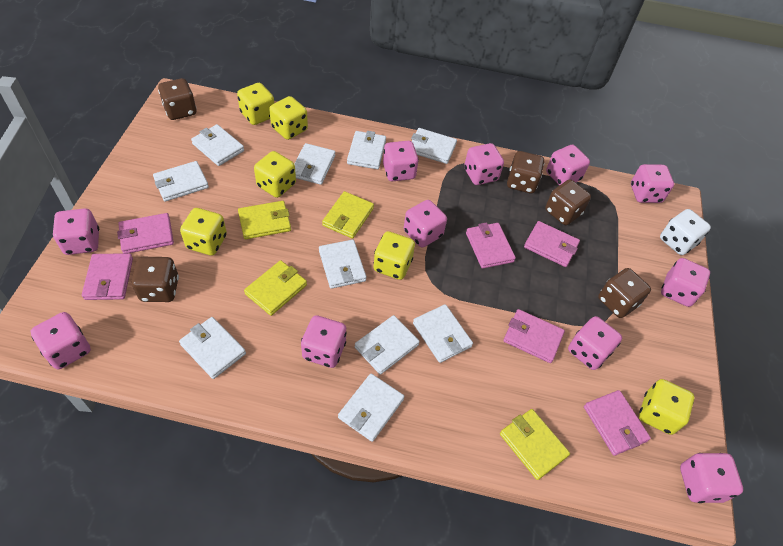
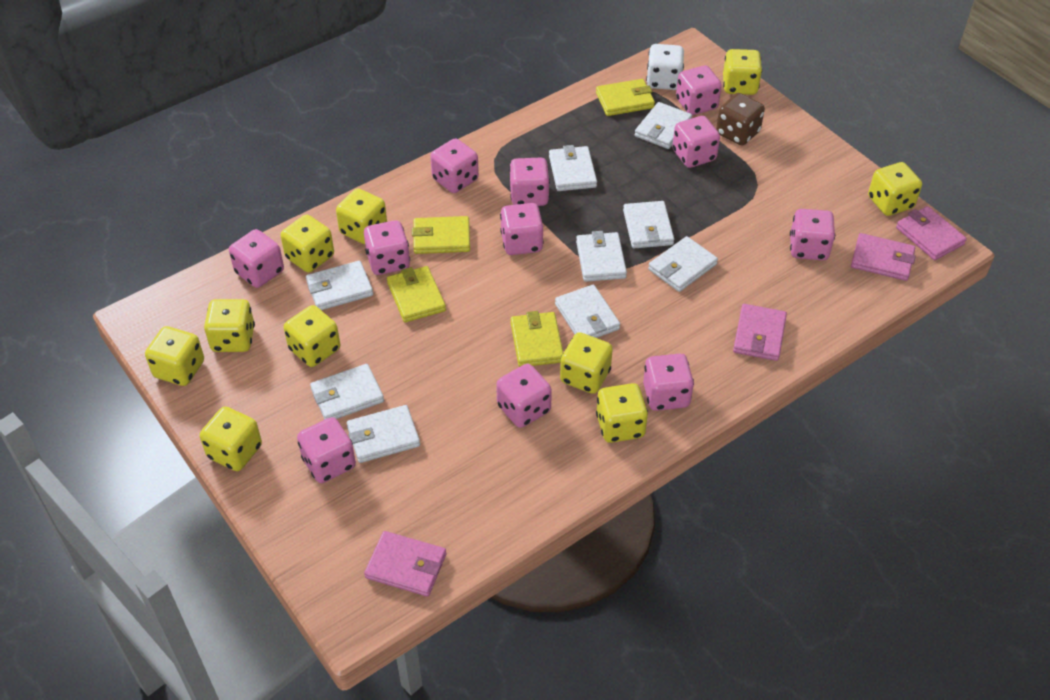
brown dice: 5 -> 1
pink wallet: 6 -> 4
white wallet: 10 -> 9
yellow dice: 6 -> 10

